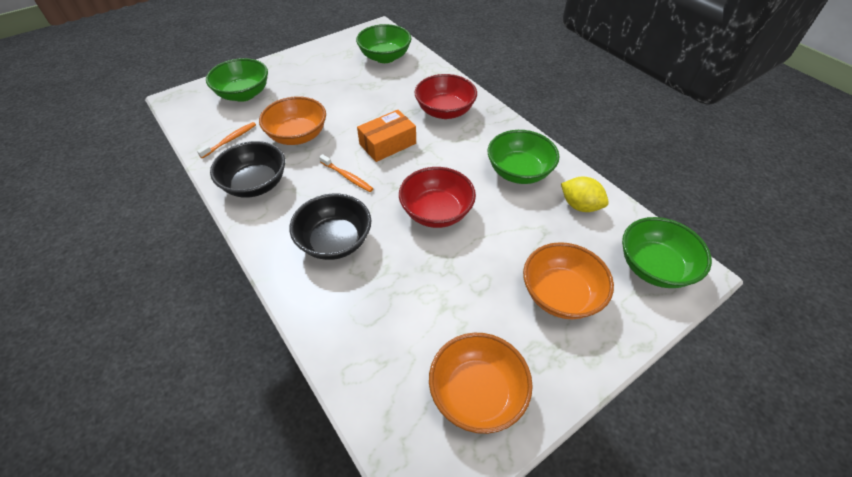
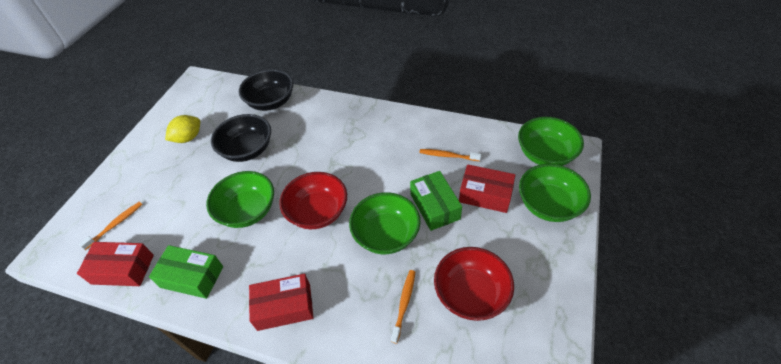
green box: 0 -> 2
orange bowl: 3 -> 0
orange box: 1 -> 0
orange toothbrush: 2 -> 3
red box: 0 -> 3

